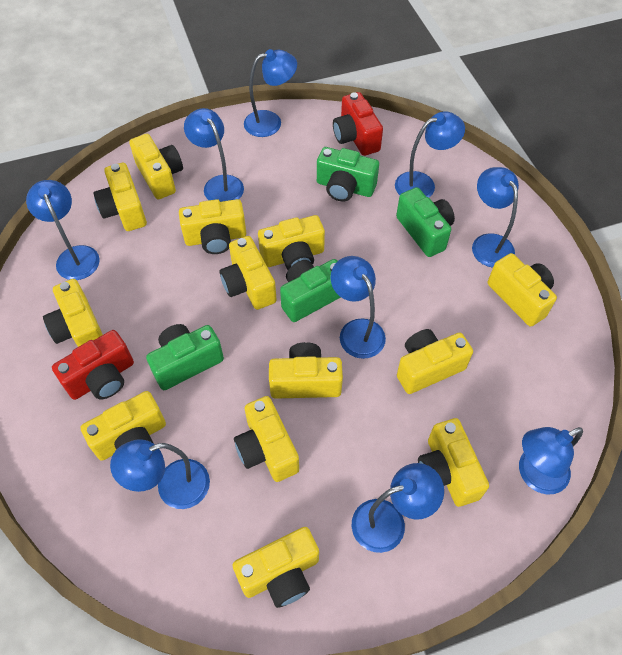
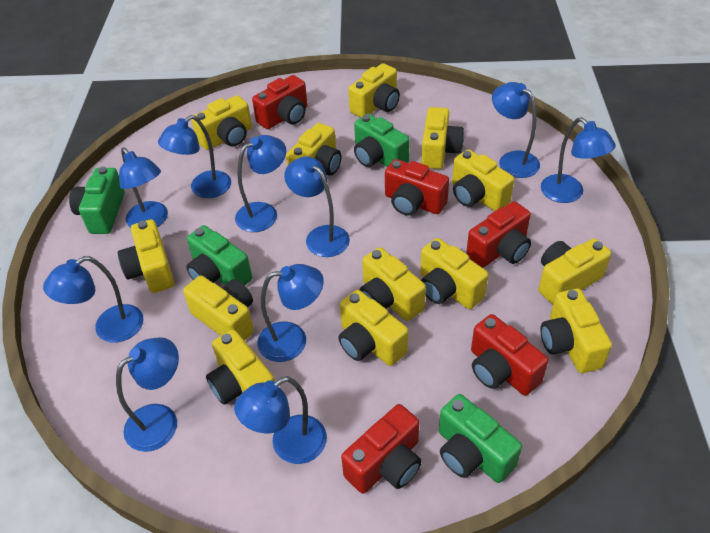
blue lamp: 9 -> 10
red camera: 2 -> 5

